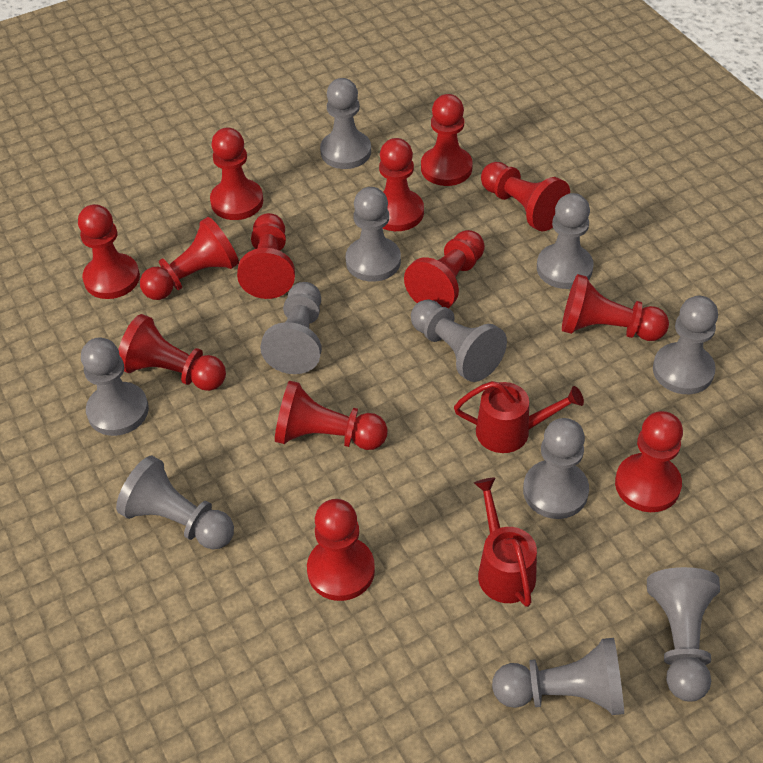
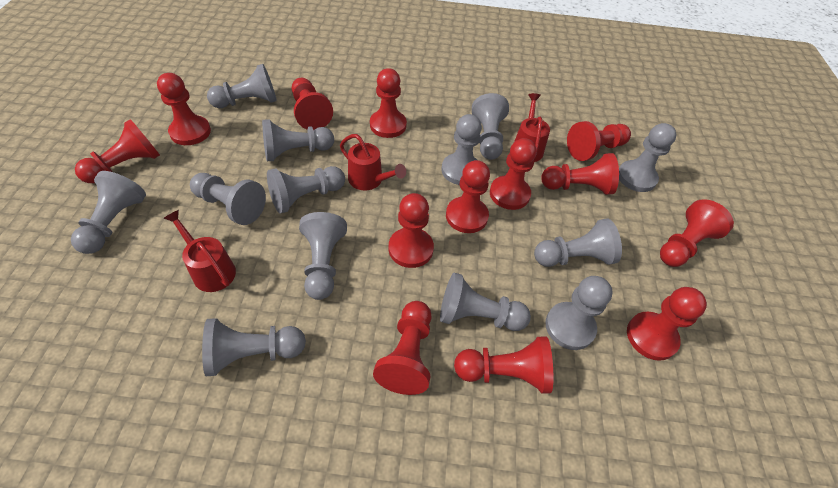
grey pawn: 11 -> 13
red watering can: 2 -> 3

